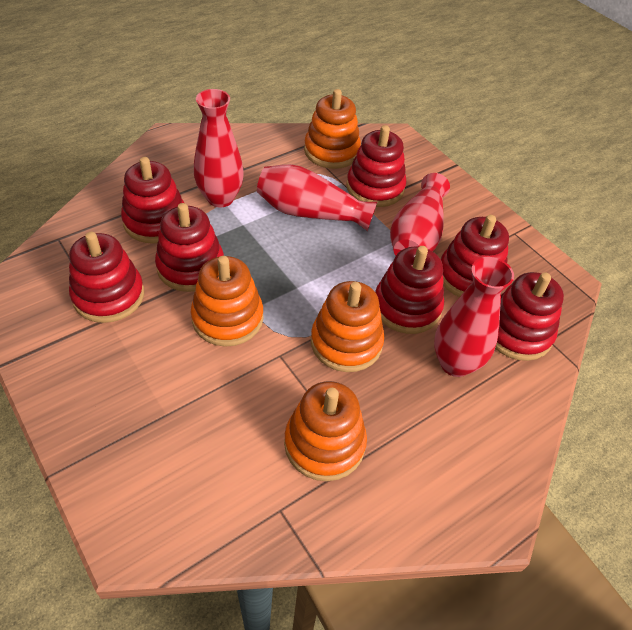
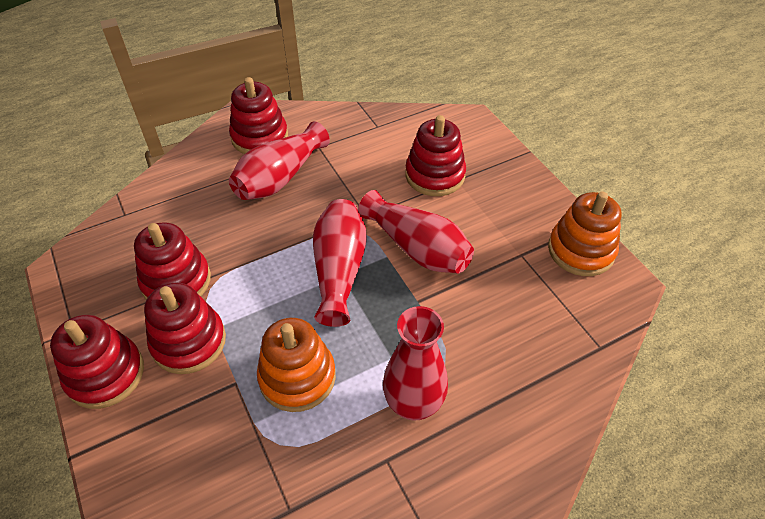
orange stacking toy: 4 -> 2
red stacking toy: 7 -> 5

